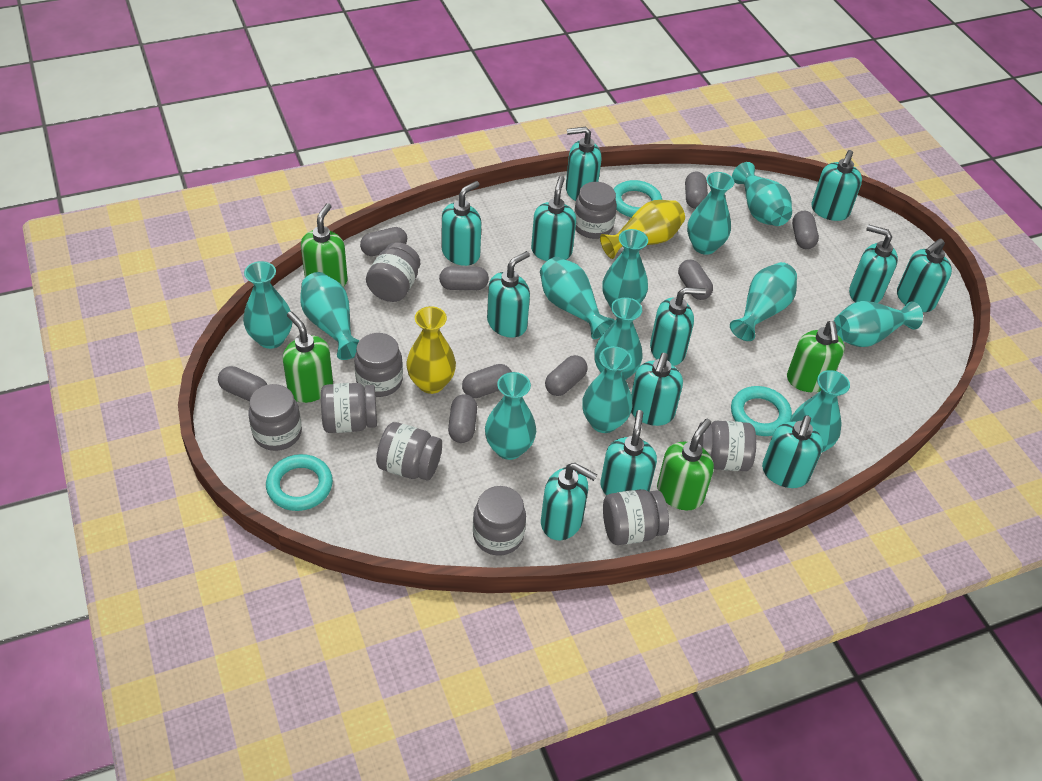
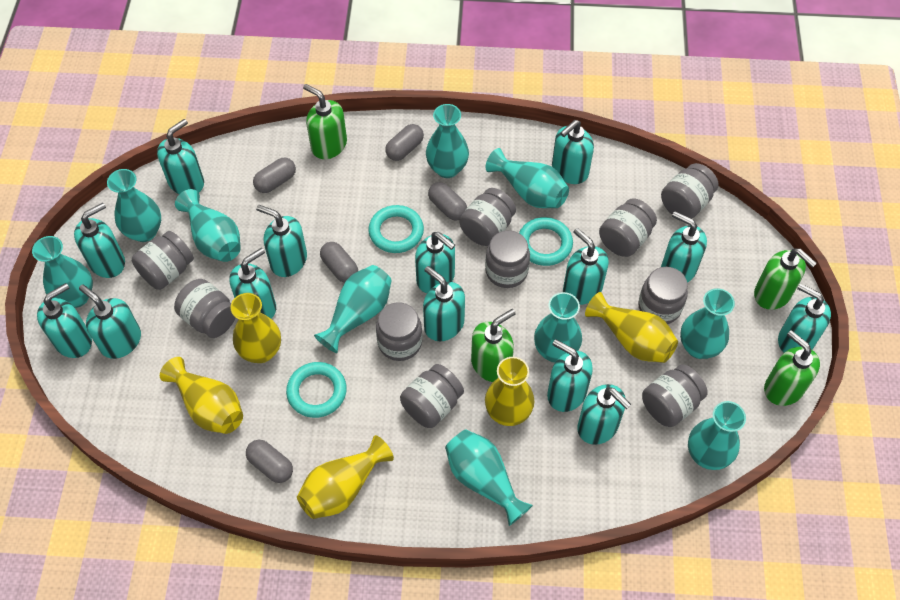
grey capsule: 9 -> 5
grey jar: 9 -> 10
turquoise soap dispenser: 12 -> 14
turquoise vase: 12 -> 10
yellow vase: 2 -> 5

